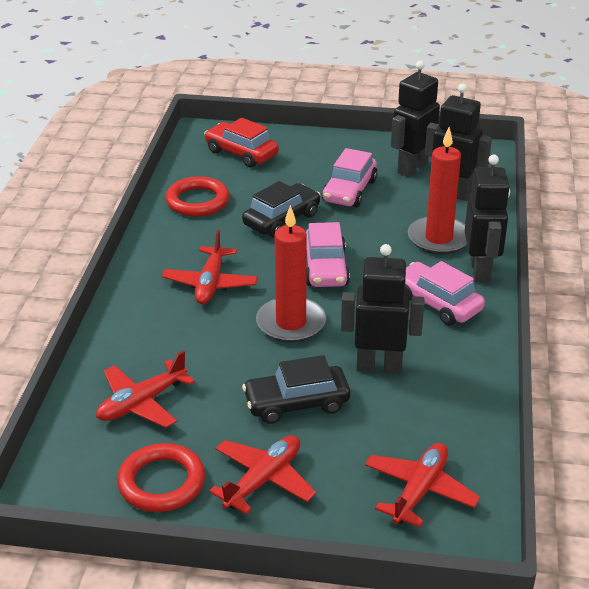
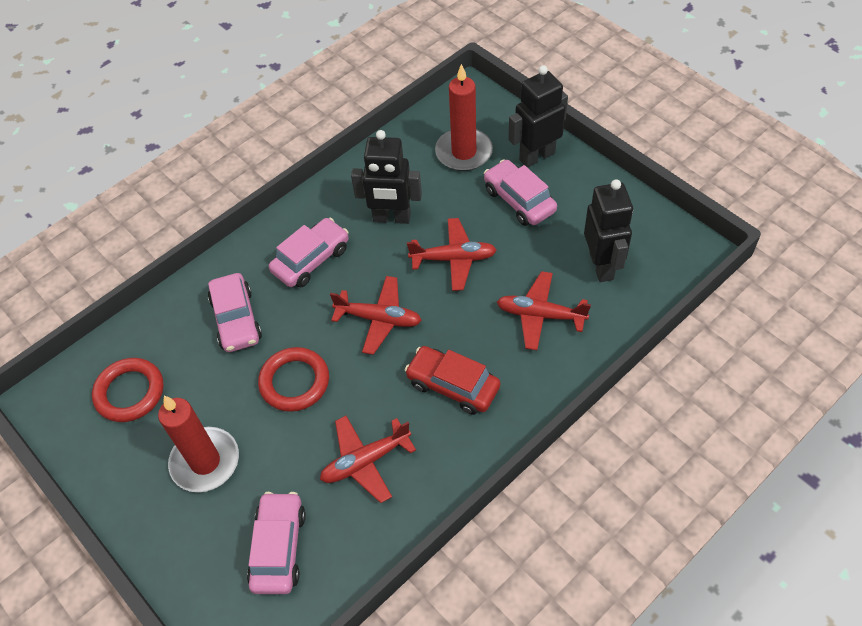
black car: 2 -> 0
black robot: 4 -> 3
pink car: 3 -> 4

